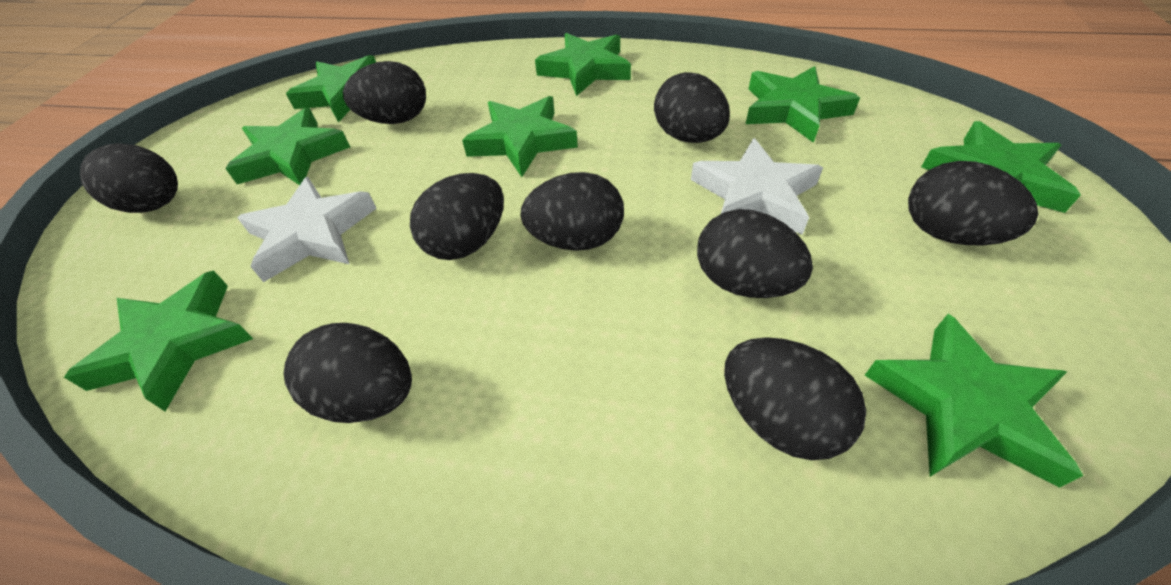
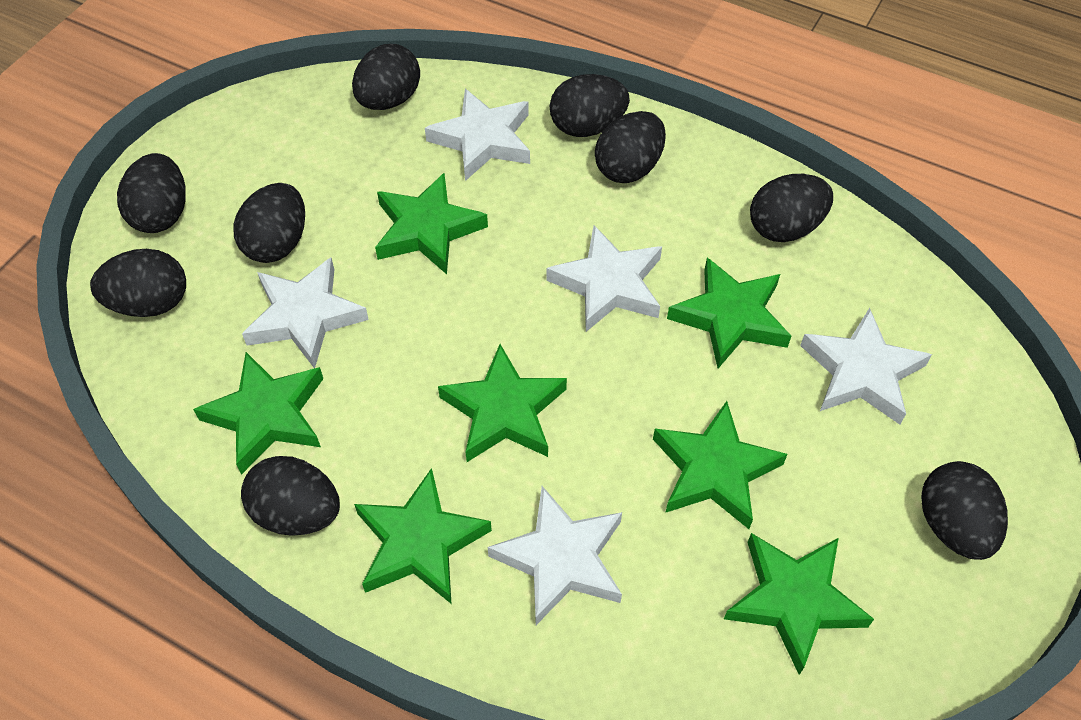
green star: 8 -> 7
white star: 2 -> 5

